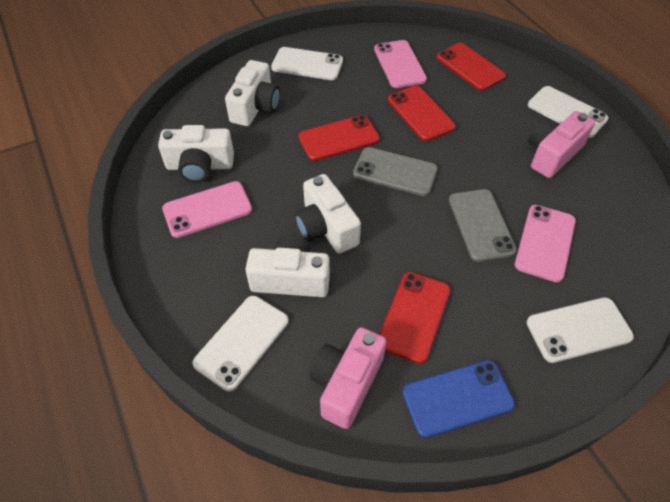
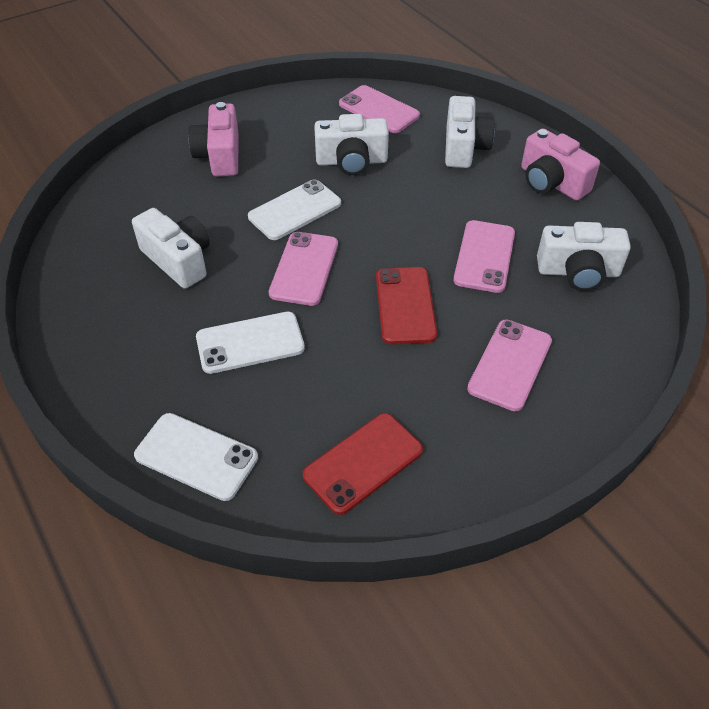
blue phone: 1 -> 0
grey phone: 2 -> 0
pink phone: 3 -> 4
red phone: 4 -> 2
white phone: 4 -> 3

